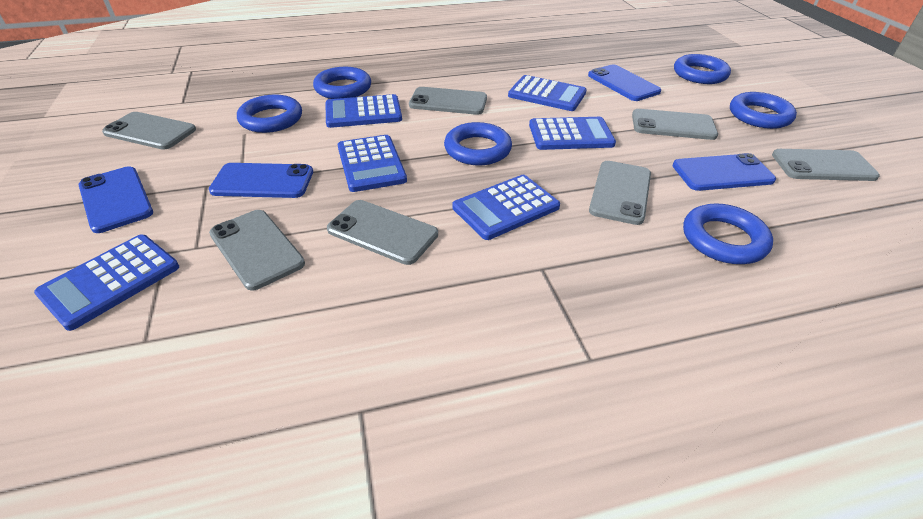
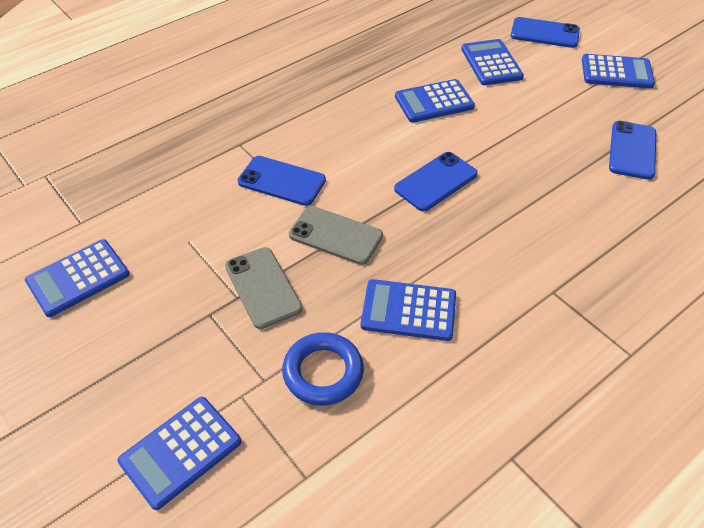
blue ring: 6 -> 1
grey phone: 7 -> 2

